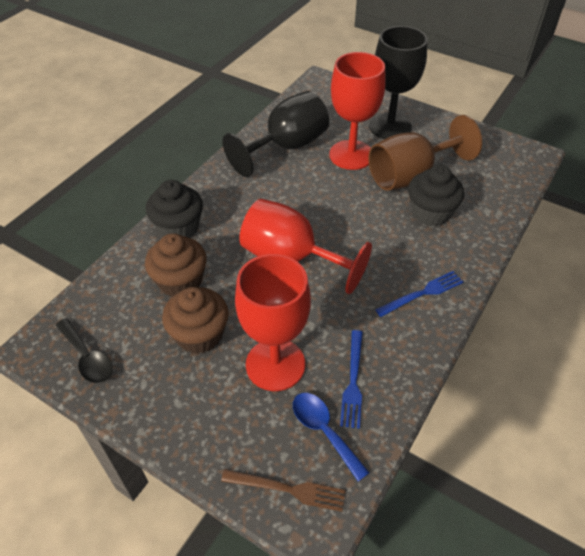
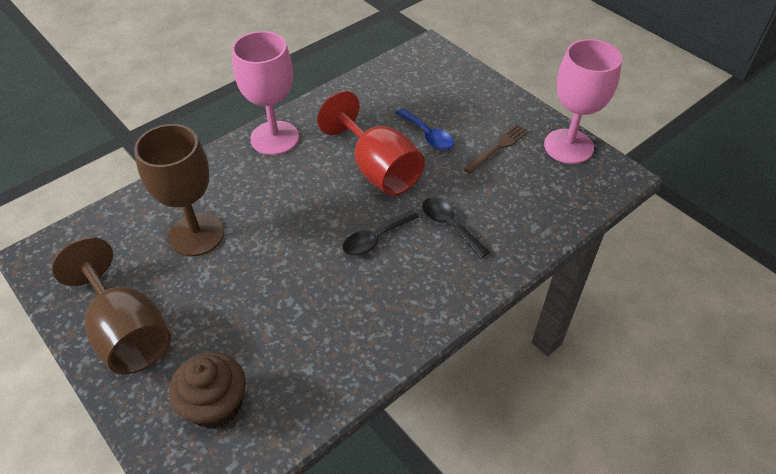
black cupcake: 2 -> 0
black goblet: 2 -> 0
black spoon: 1 -> 2
blue fork: 2 -> 0
brown cupcake: 2 -> 1
brown goblet: 1 -> 2
pink goblet: 0 -> 2
red goblet: 3 -> 1

